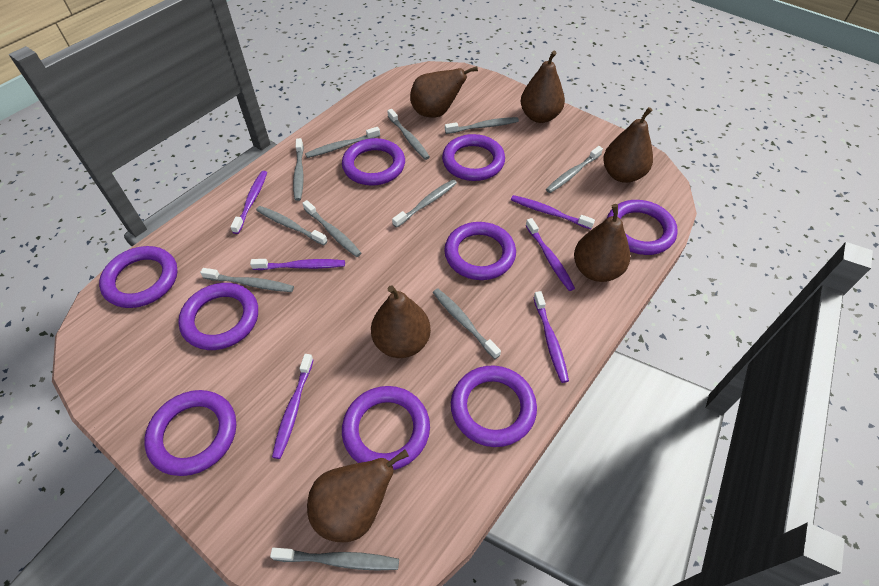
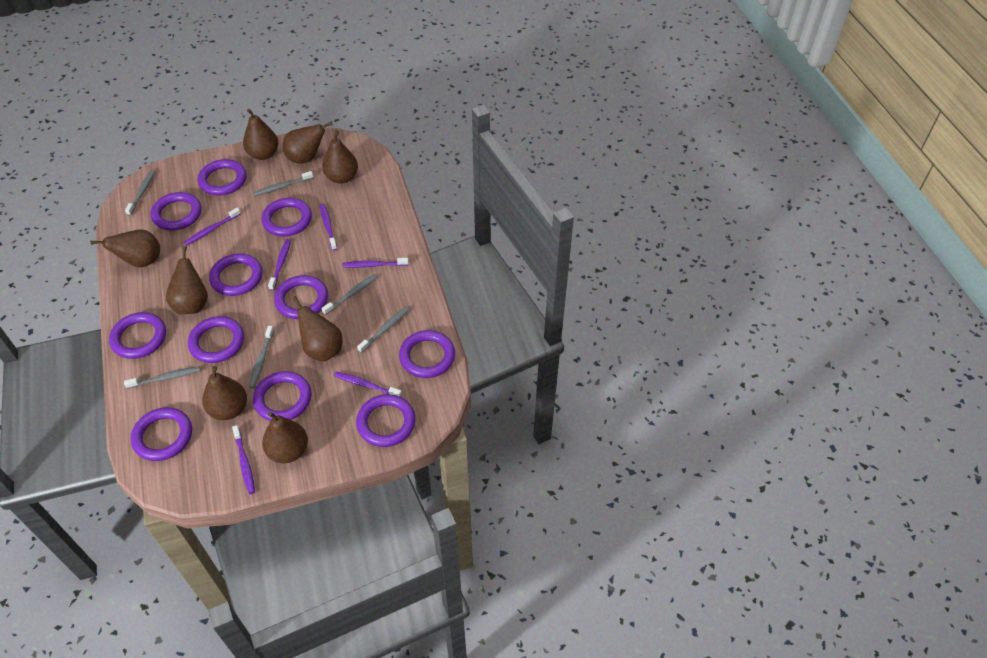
brown pear: 6 -> 8
grey toothbrush: 11 -> 6
purple ring: 9 -> 11

